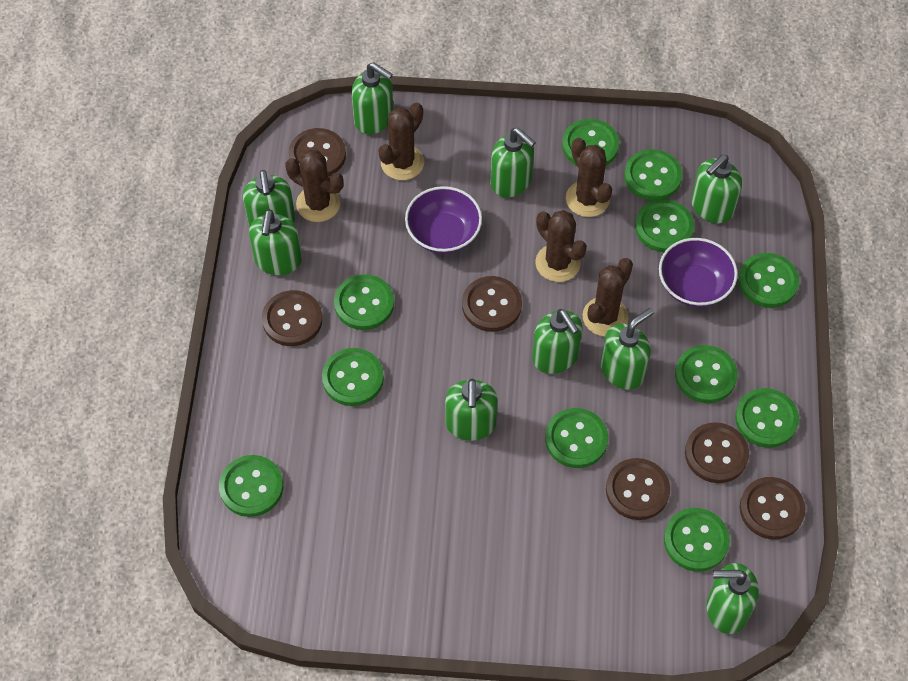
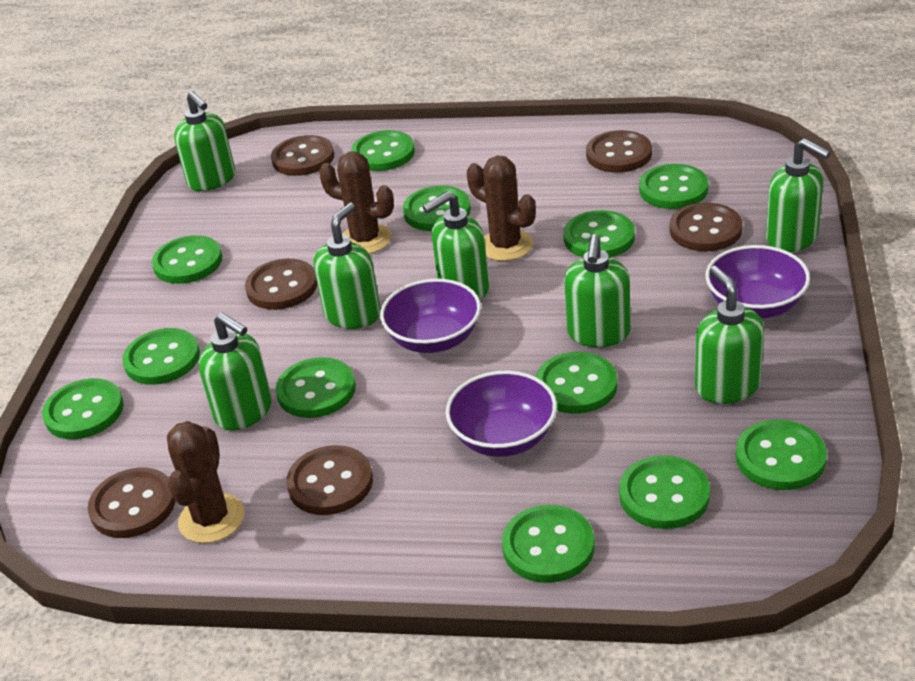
brown cactus: 5 -> 3
green button: 11 -> 12
green soap dispenser: 9 -> 7
purple bowl: 2 -> 3

